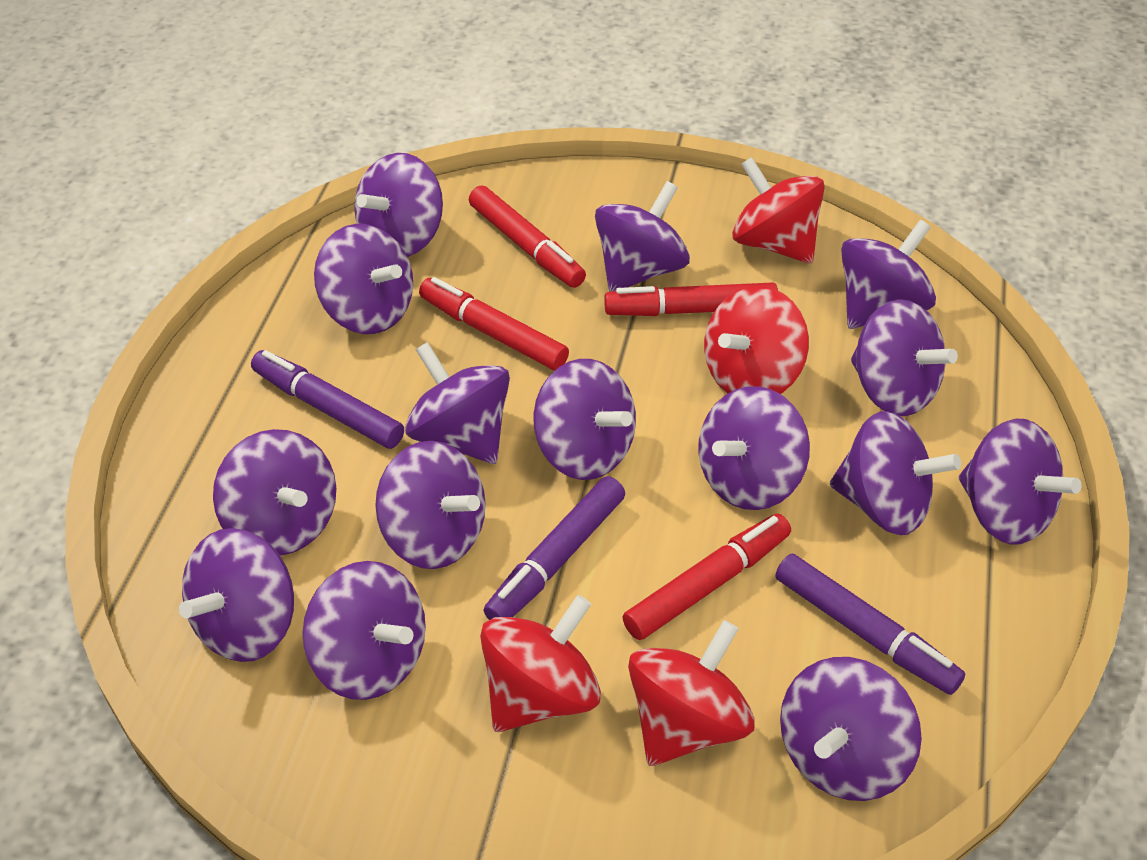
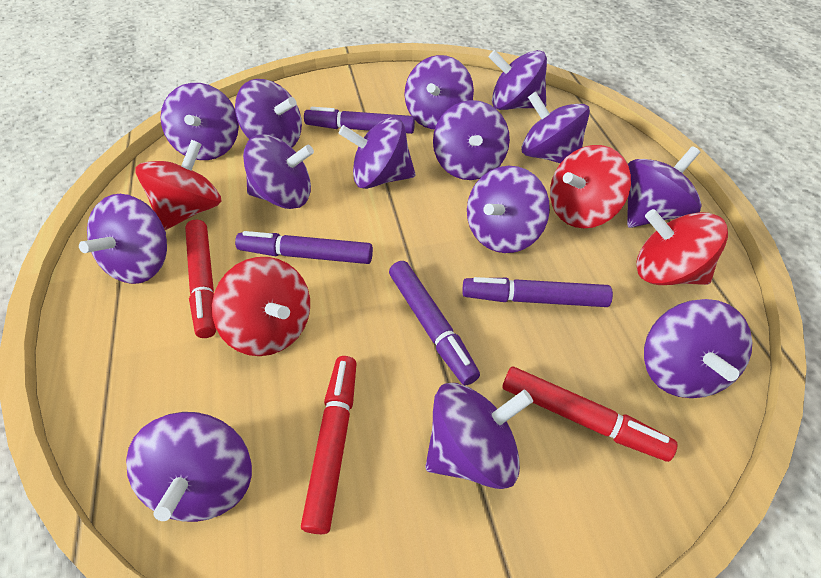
purple marker: 3 -> 4
purple spinning top: 15 -> 14
red marker: 4 -> 3

